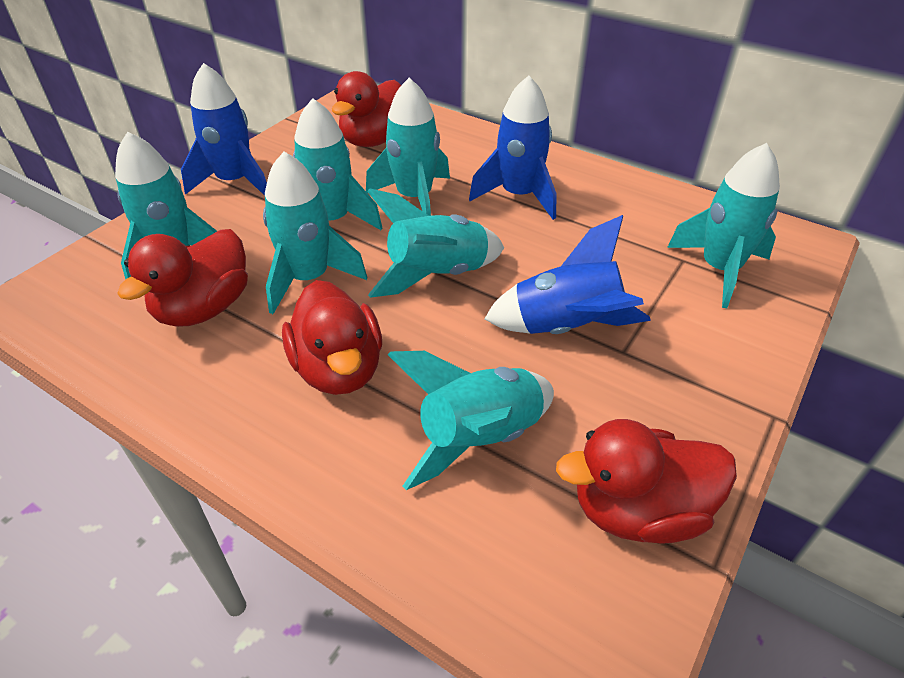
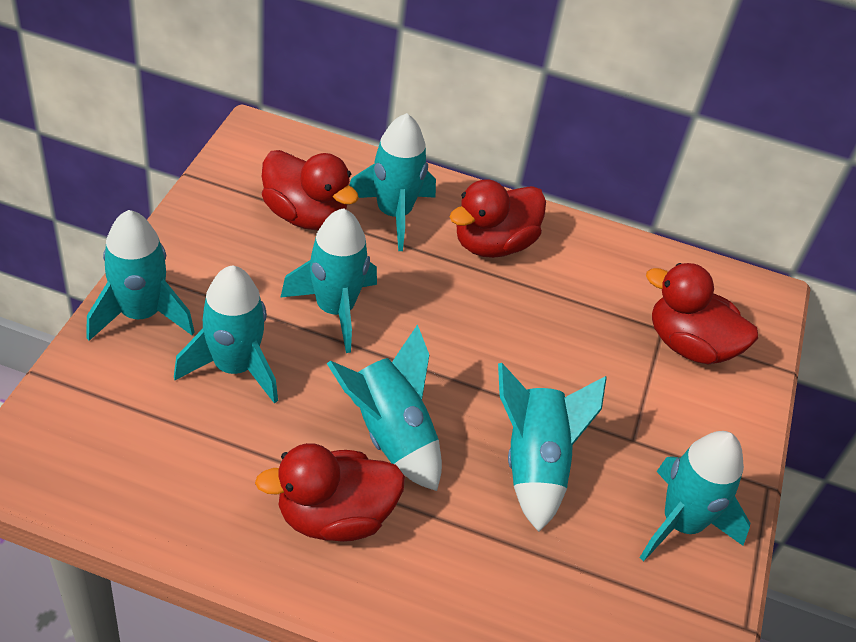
blue rocket: 3 -> 0

